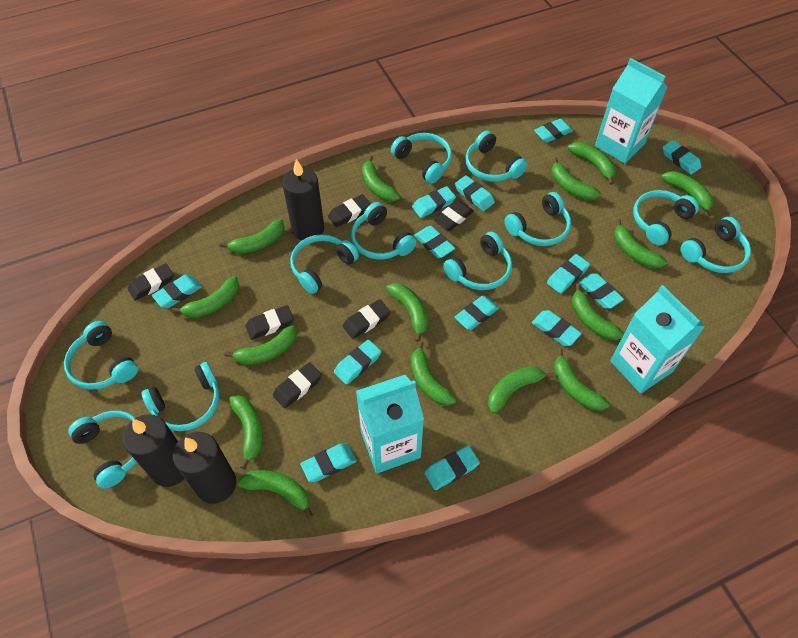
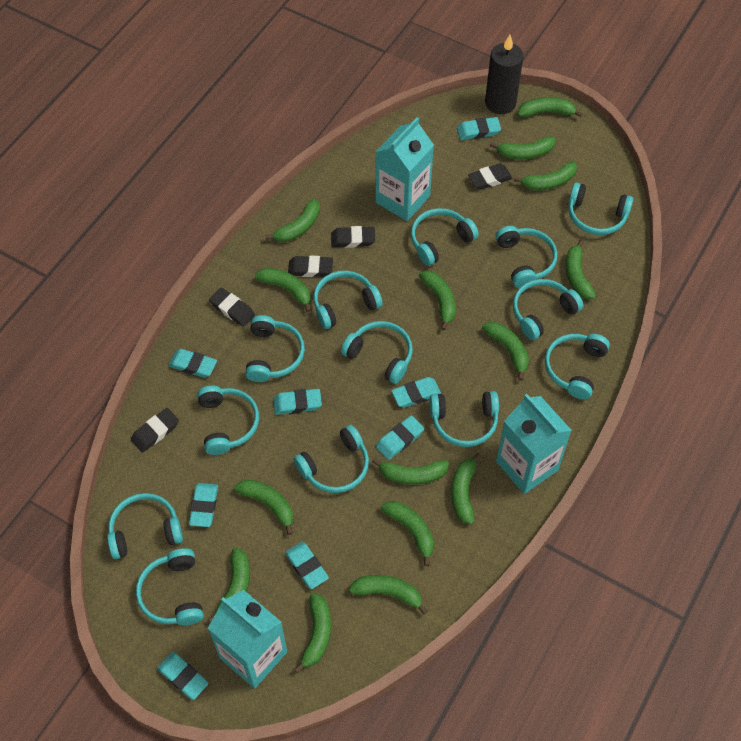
black candle: 3 -> 1
black eraser: 6 -> 5
turquoise eraser: 13 -> 8
turquoise headphones: 11 -> 13

